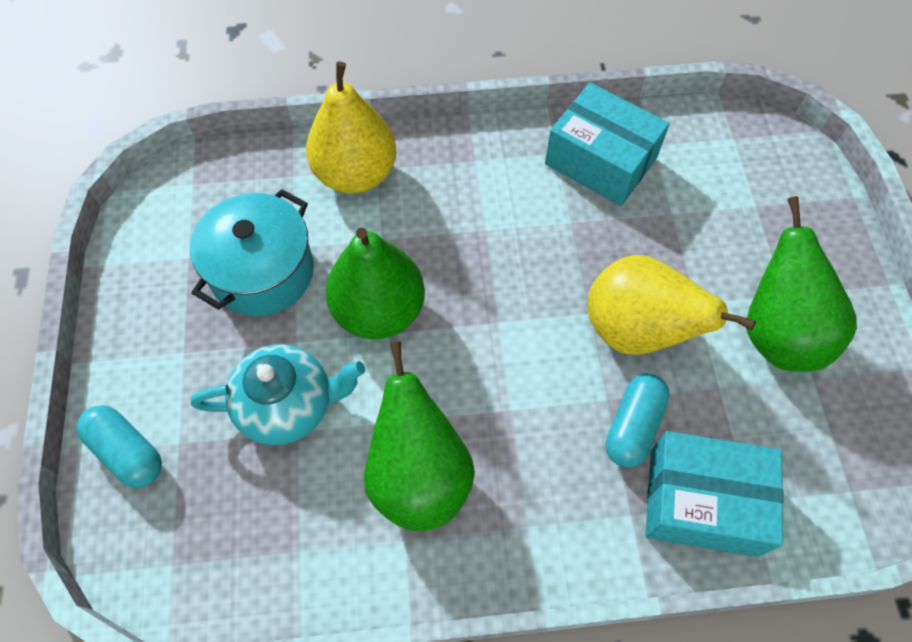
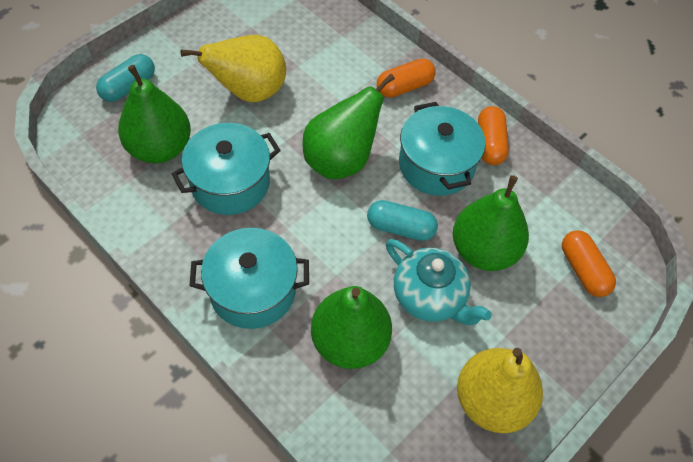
green pear: 3 -> 4
orange capsule: 0 -> 3
turquoise box: 2 -> 0
turquoise pot: 1 -> 3

